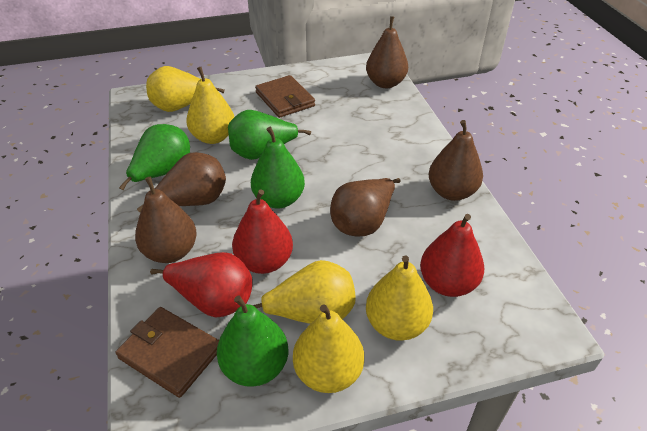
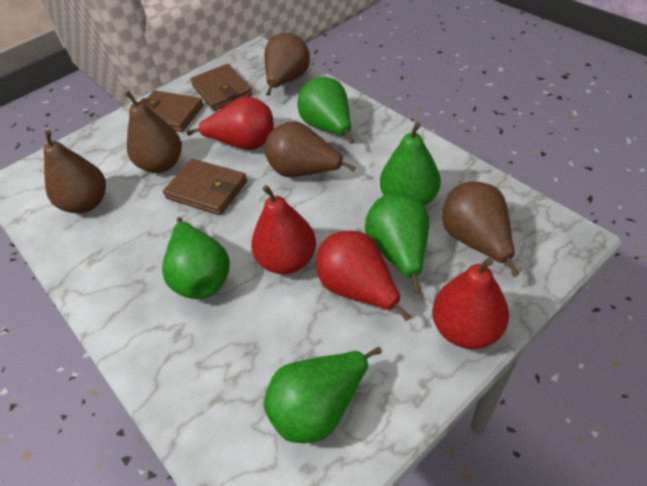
brown wallet: 2 -> 3
green pear: 4 -> 5
red pear: 3 -> 4
yellow pear: 5 -> 0

